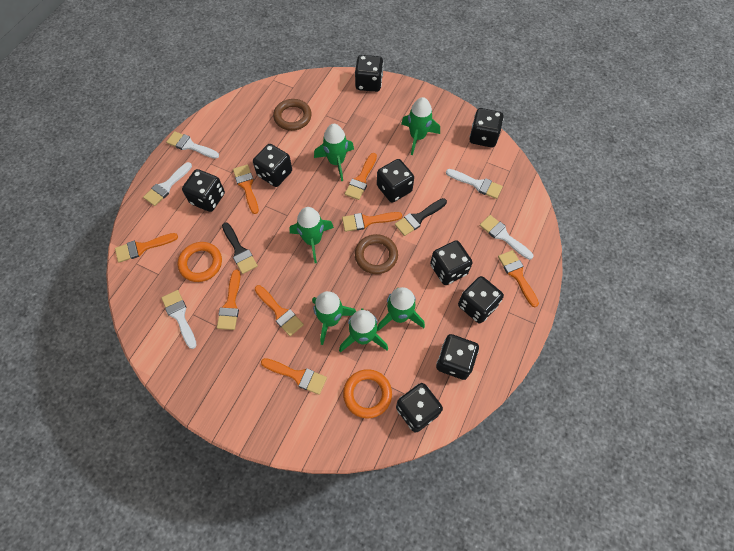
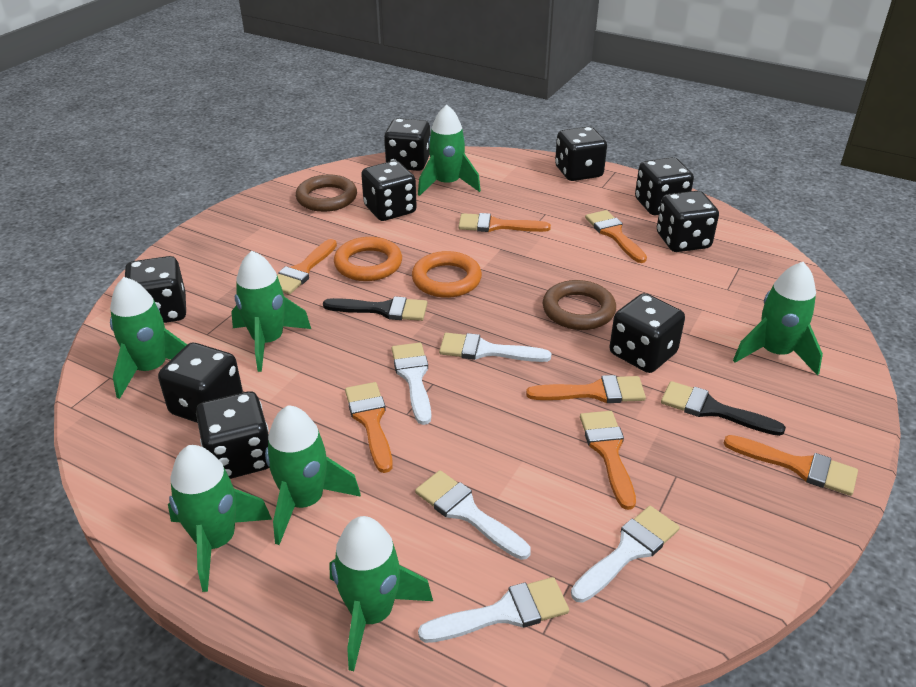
green rocket: 6 -> 7
orange brush: 8 -> 7

